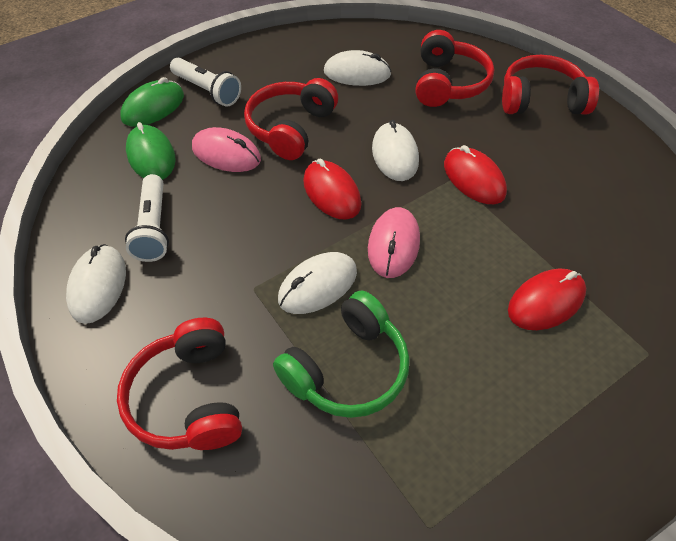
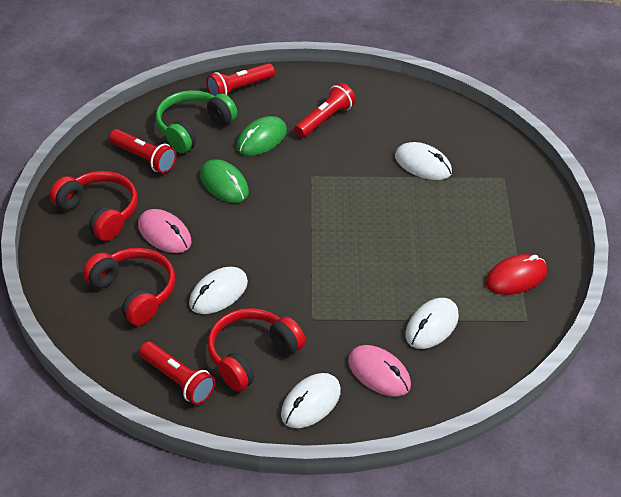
red flashlight: 0 -> 4
red headphones: 4 -> 3
red mouse: 3 -> 1
white flashlight: 2 -> 0

